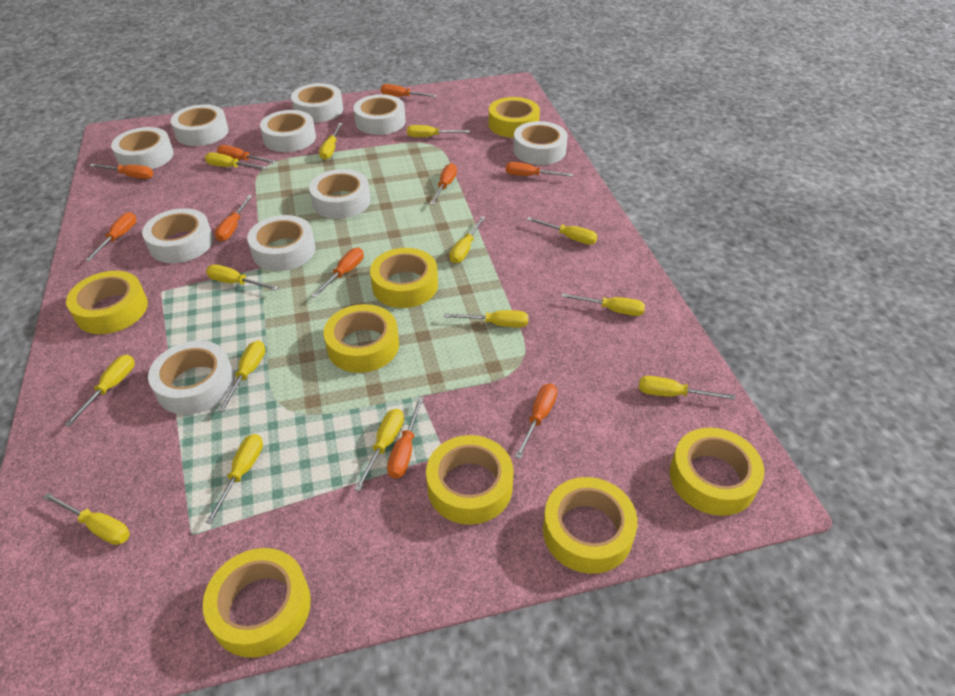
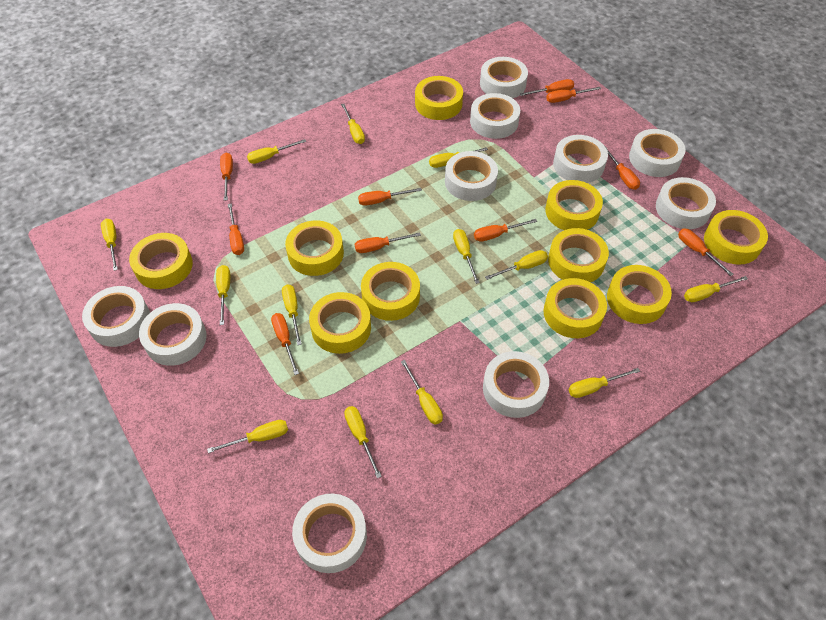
yellow screwdriver: 14 -> 13
yellow tape: 8 -> 10

